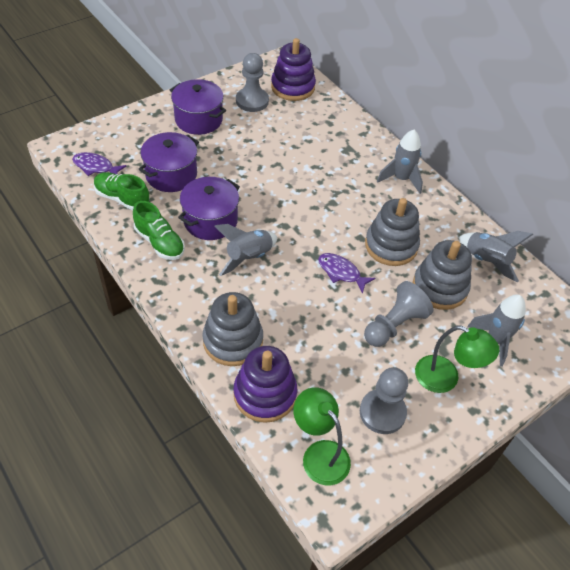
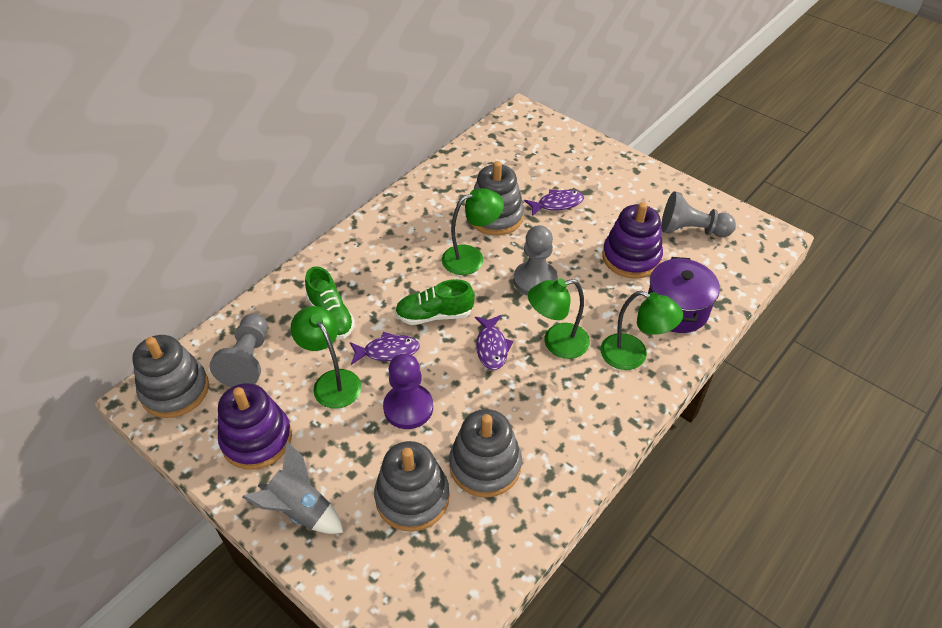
green lamp: 2 -> 4
grey rocket: 4 -> 1
grey stacking toy: 3 -> 4
purple fish: 2 -> 3
purple pawn: 0 -> 1
purple pot: 3 -> 1

